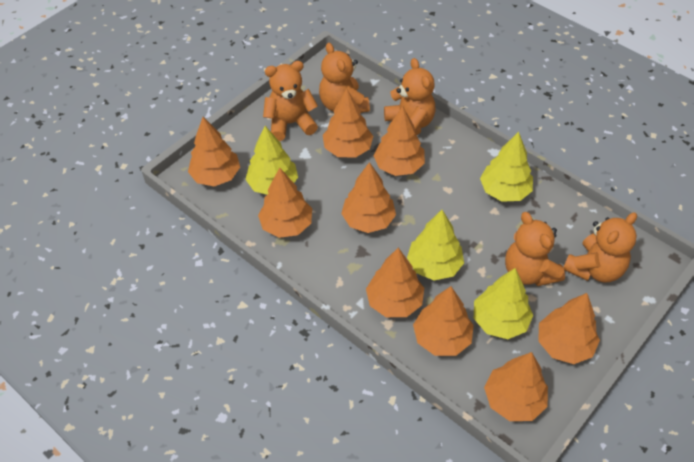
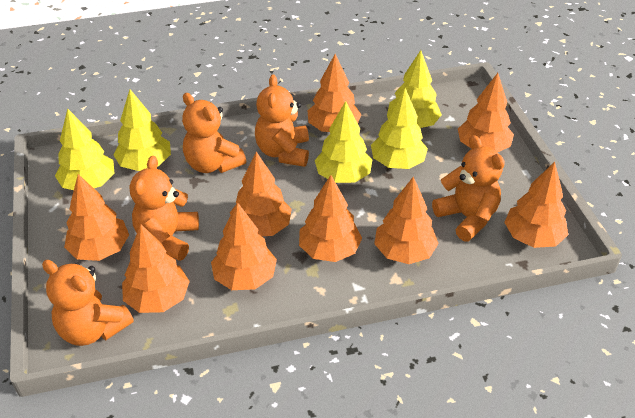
yellow tree: 4 -> 5

